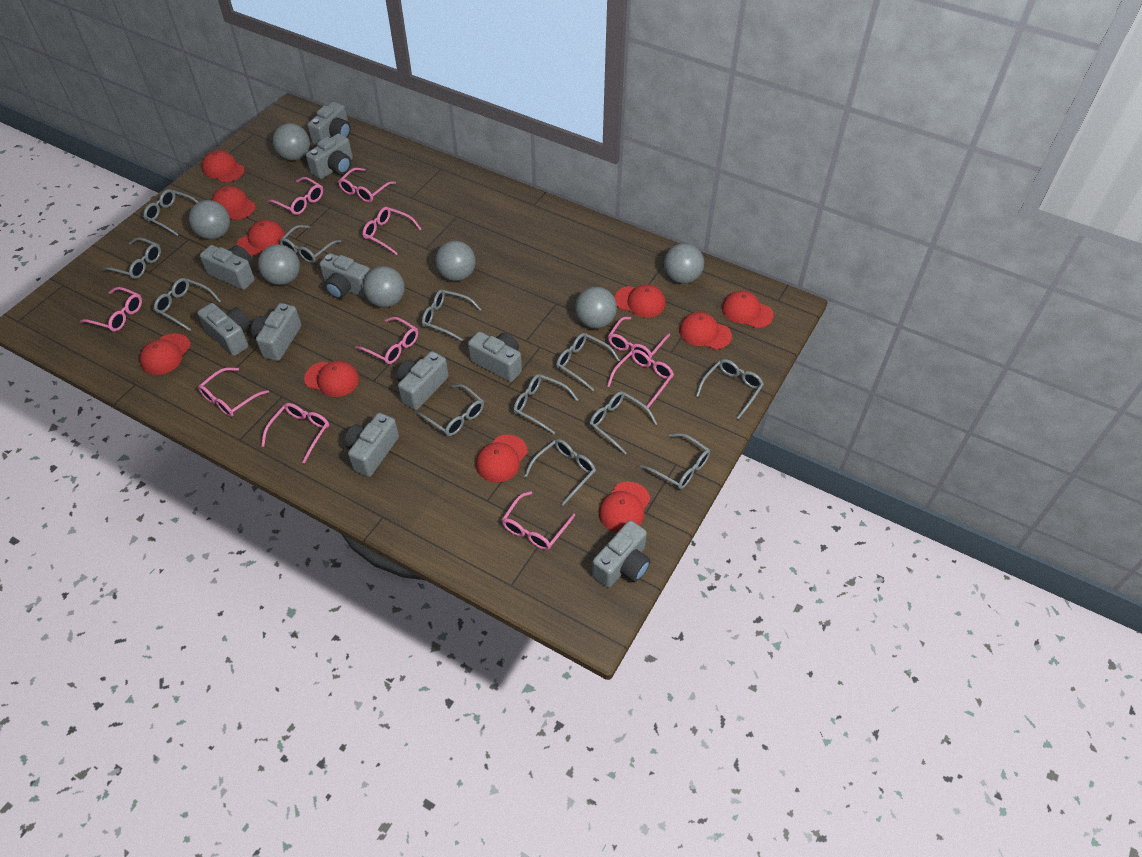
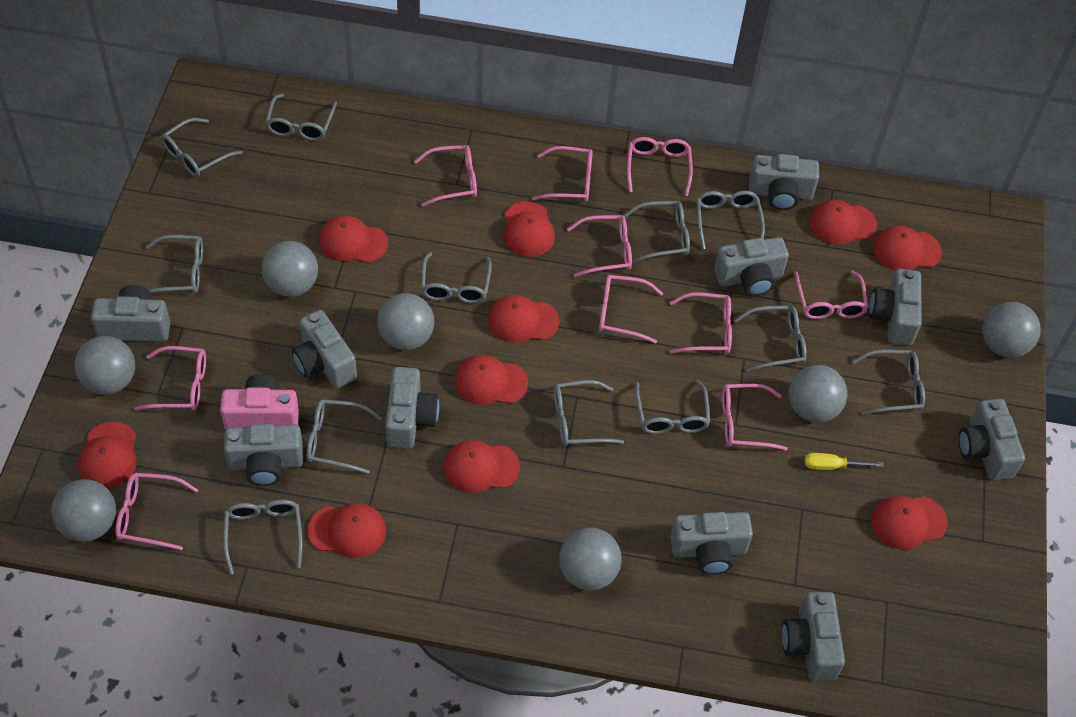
pink camera: 0 -> 1
yellow screwdriver: 0 -> 1

